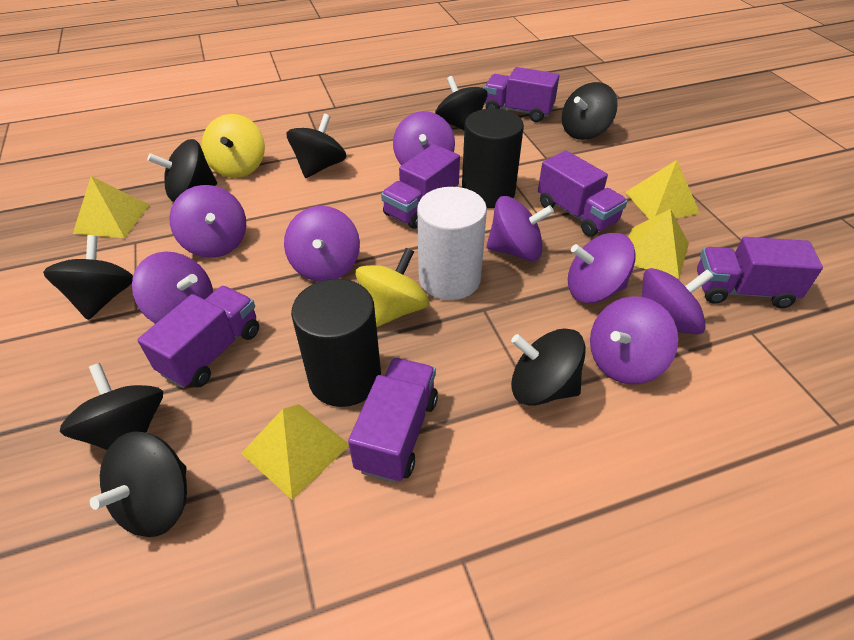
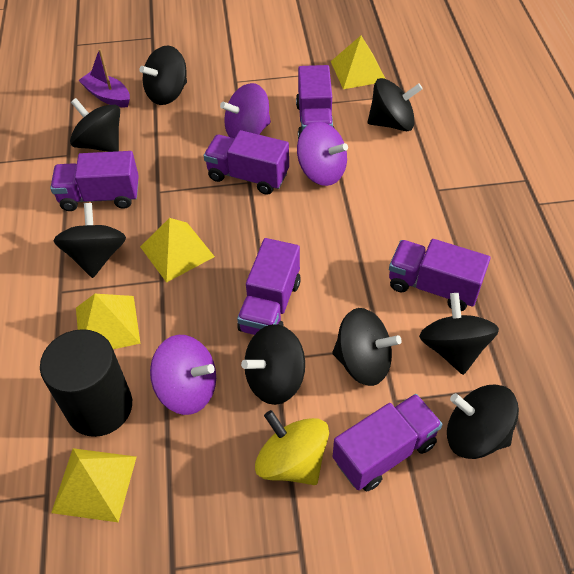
black cylinder: 2 -> 1
purple boat: 0 -> 1
purple spinning top: 8 -> 3
white cylinder: 1 -> 0
yellow spinning top: 2 -> 1

